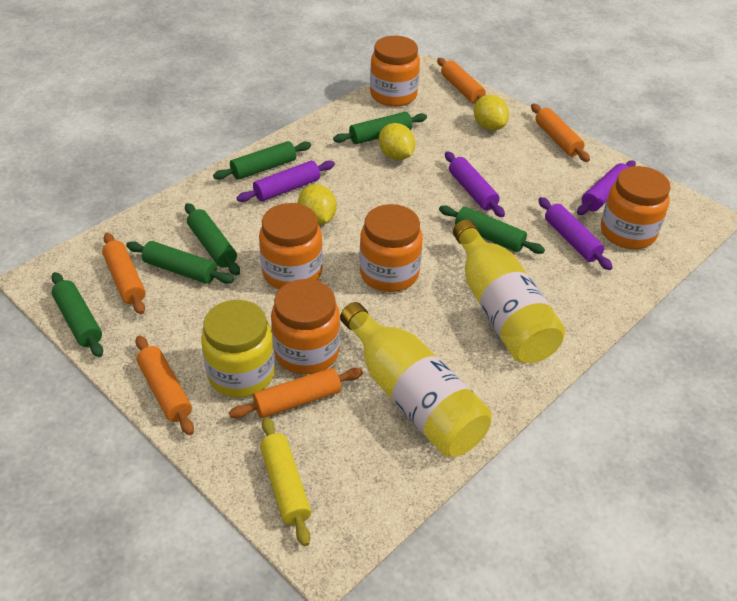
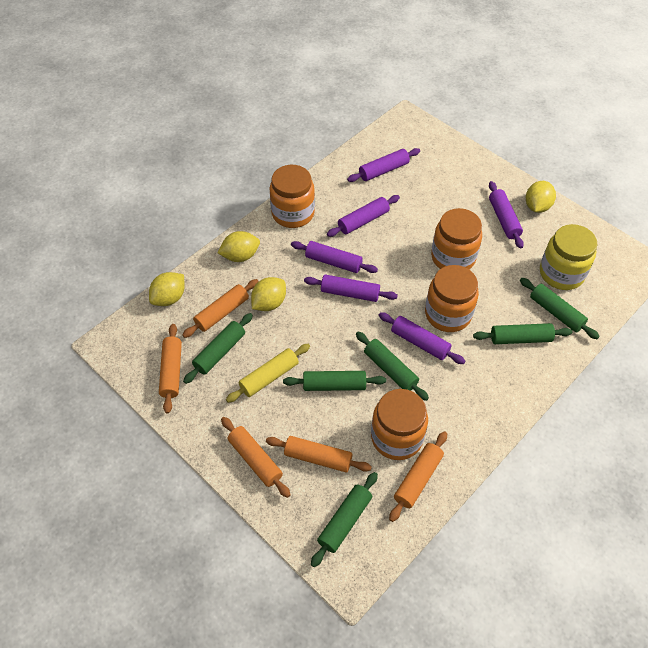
orange jar: 5 -> 4
purple rolling pin: 4 -> 6
yellow bottle: 2 -> 0
yellow lemon: 3 -> 4

